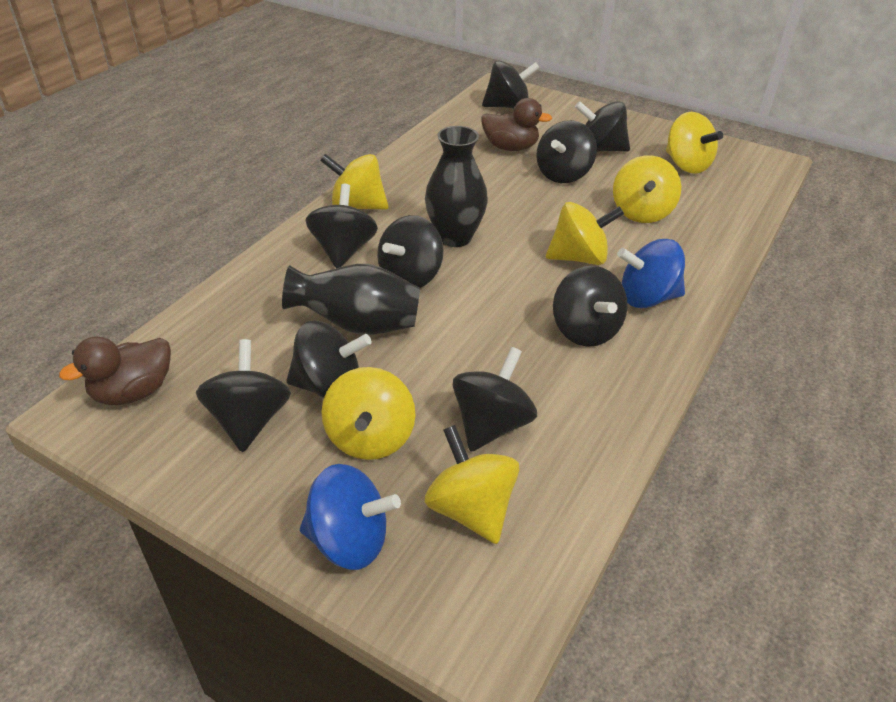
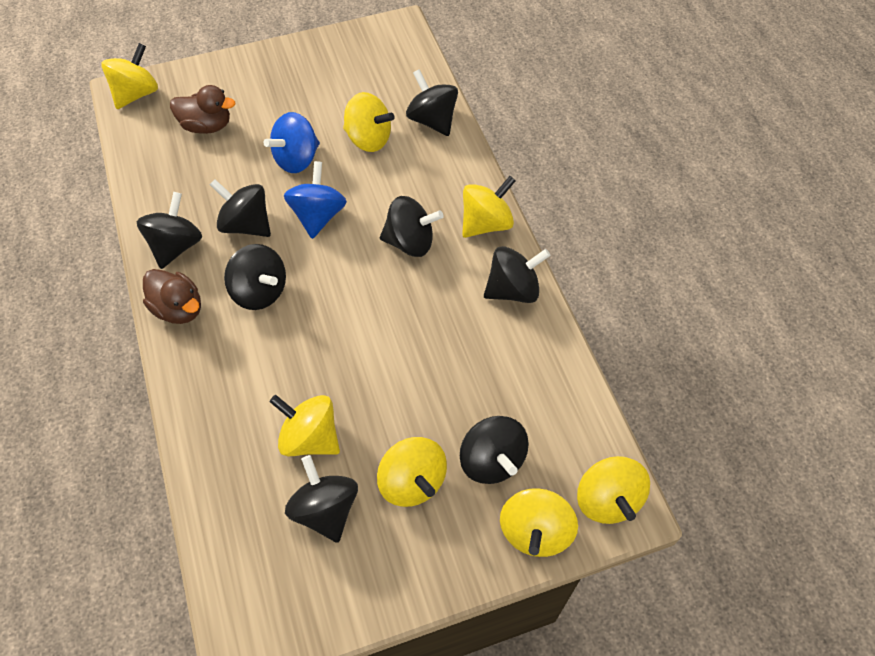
black spinning top: 9 -> 8
black vase: 2 -> 0
yellow spinning top: 6 -> 7

